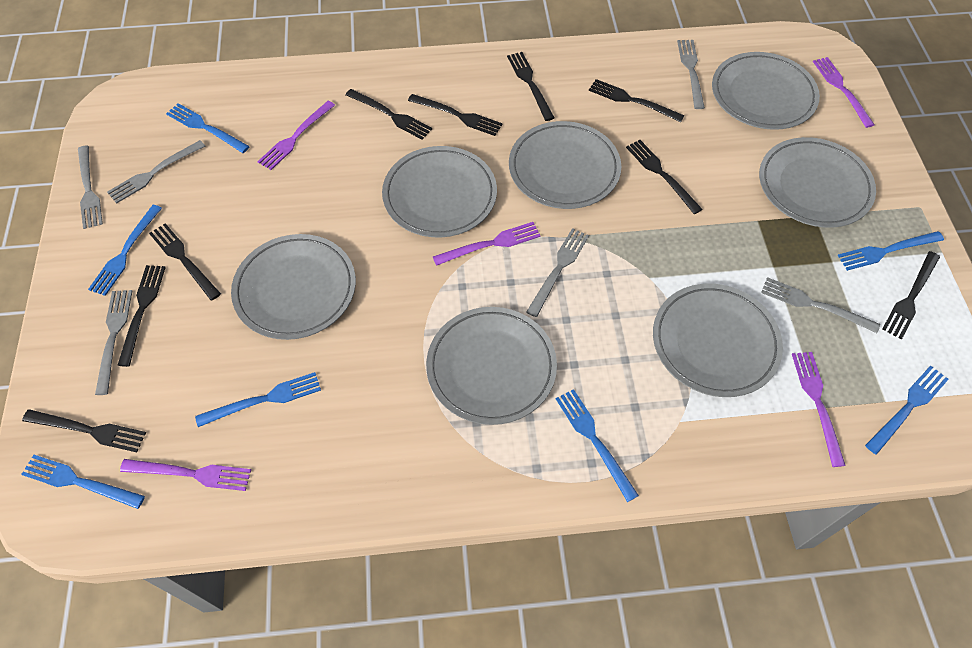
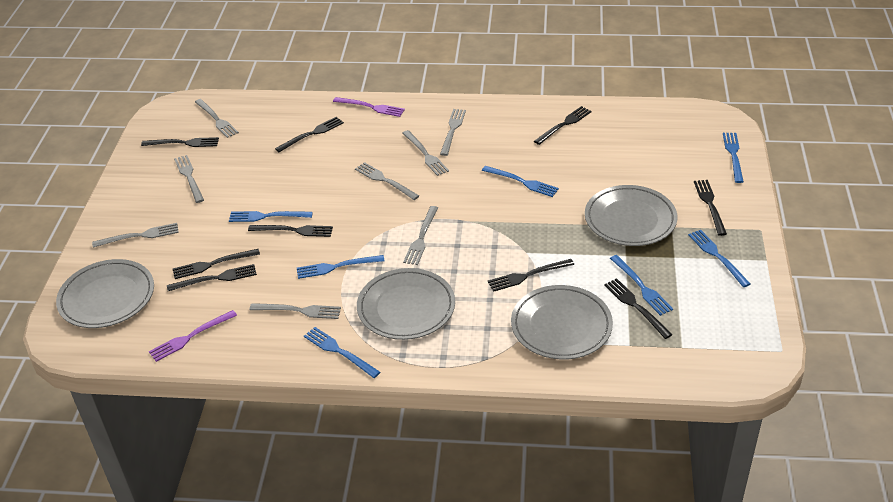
grey fork: 6 -> 8
grey plate: 7 -> 4
purple fork: 5 -> 2

